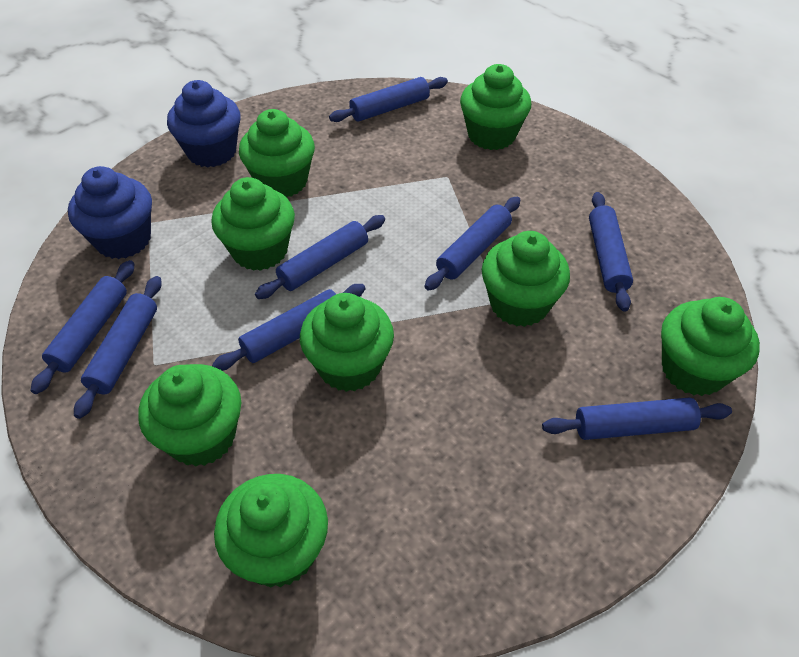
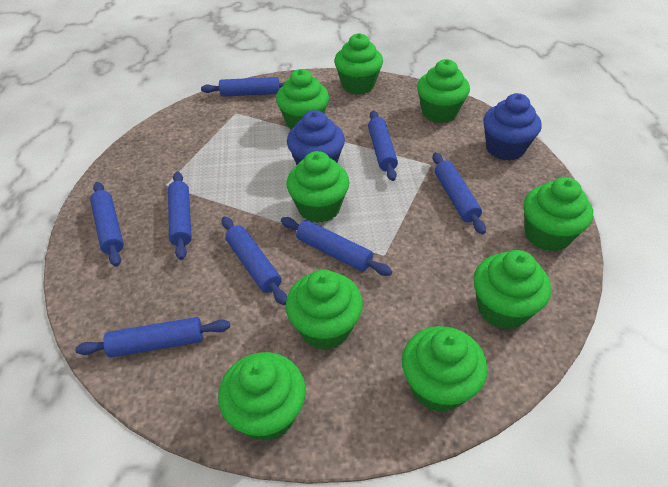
green cupcake: 8 -> 9

